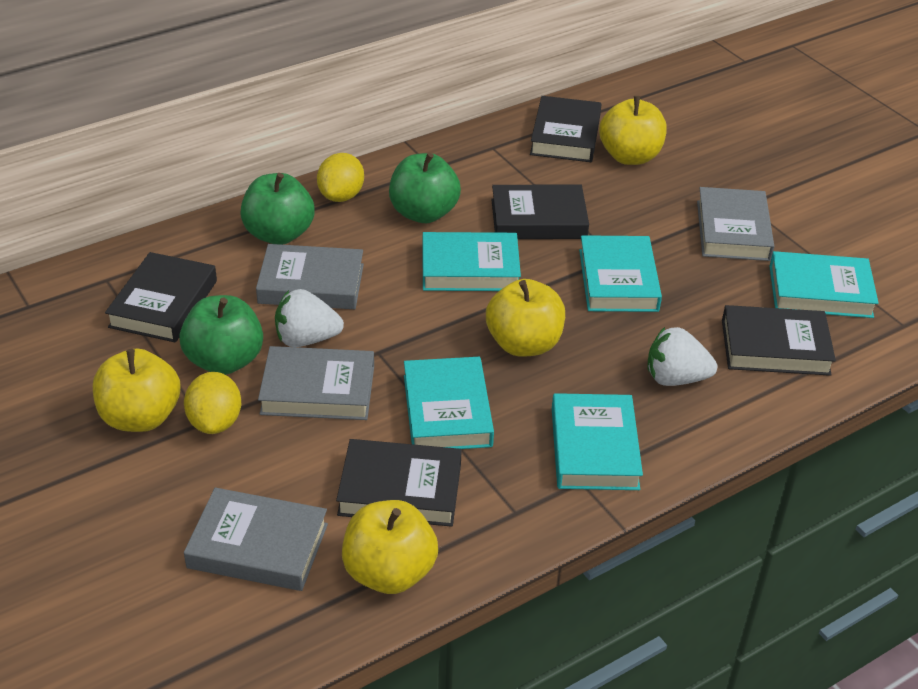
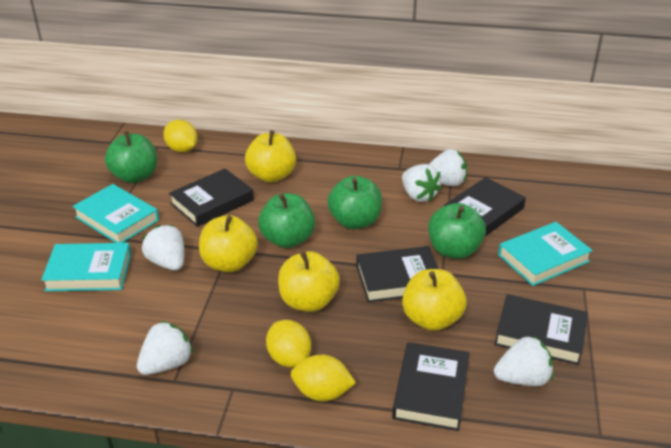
green apple: 3 -> 4
grey book: 4 -> 0
turquoise book: 5 -> 3
white strawberry: 2 -> 5
yellow lemon: 2 -> 3

